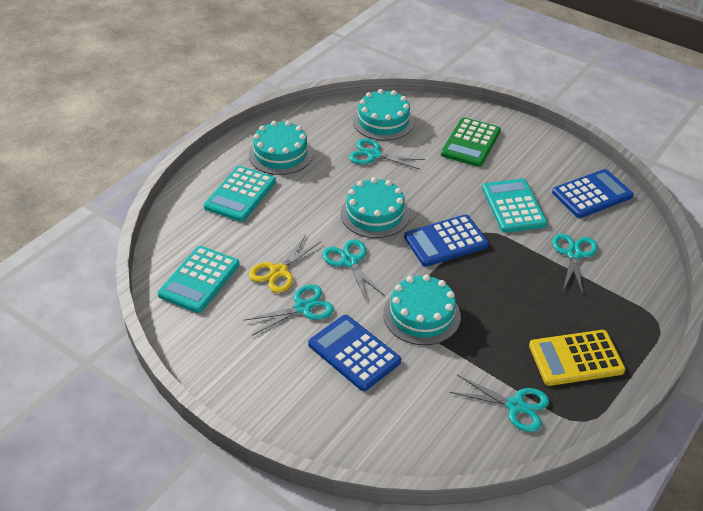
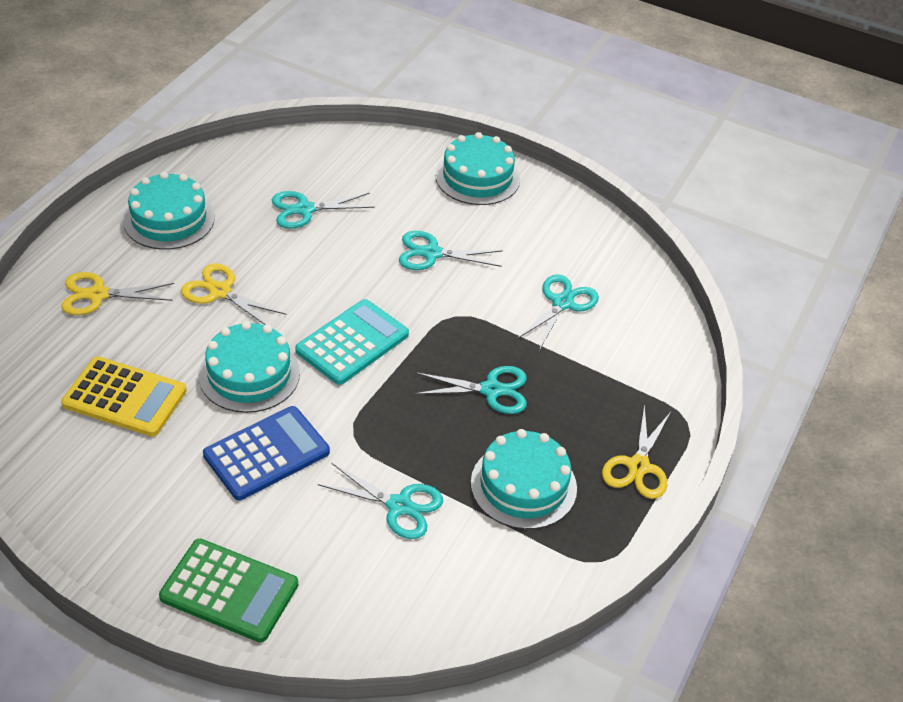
blue calculator: 3 -> 1
turquoise calculator: 3 -> 1
yellow scissors: 1 -> 3

